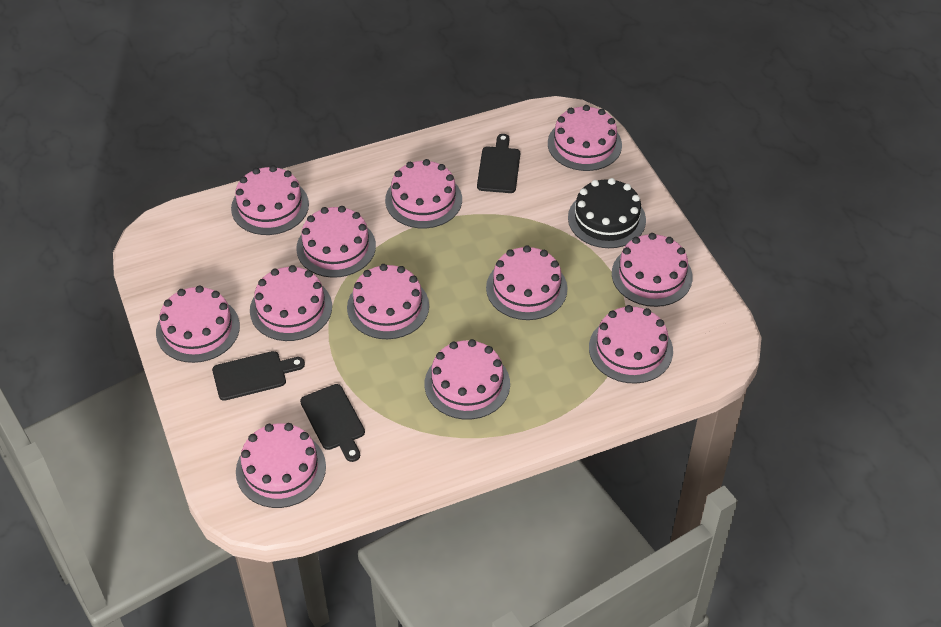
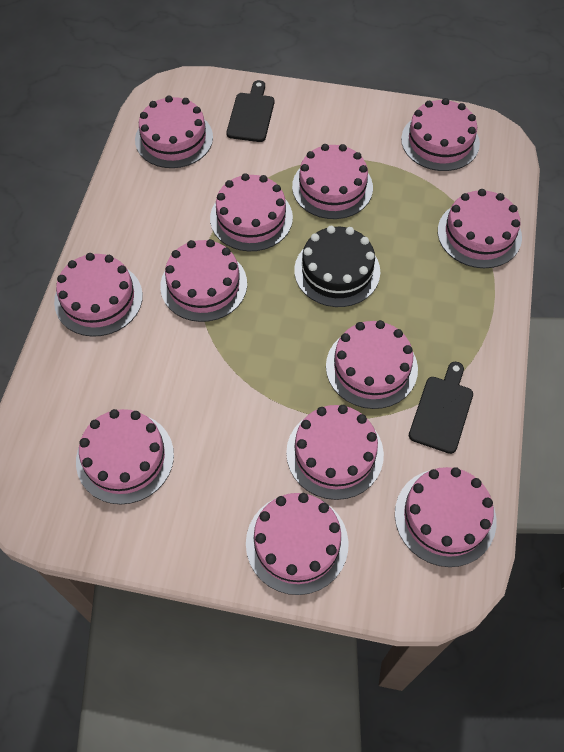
black cutting board: 3 -> 2

